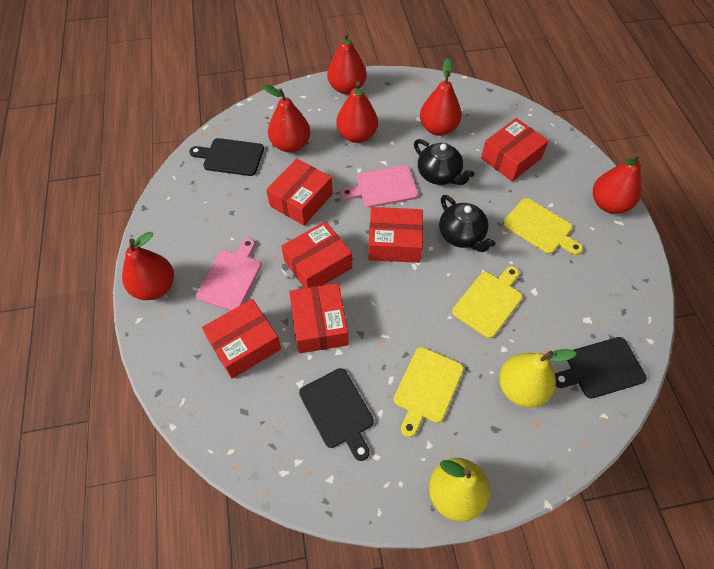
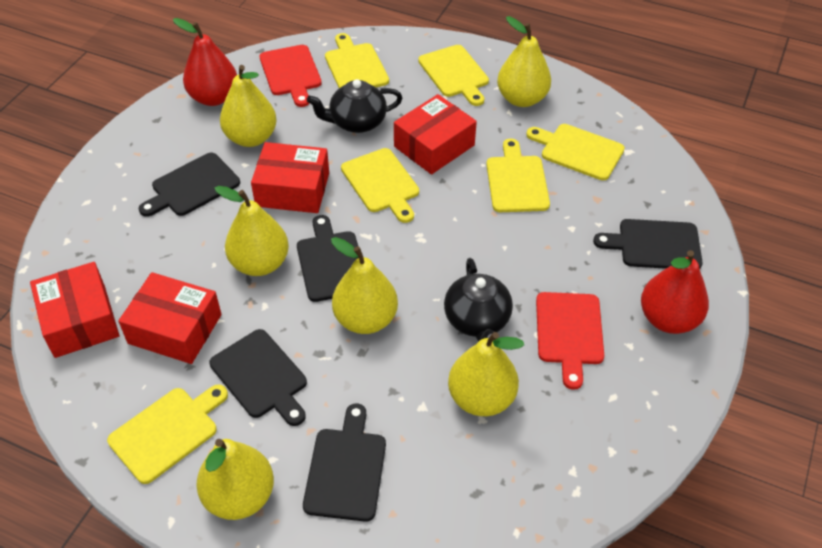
black cutting board: 3 -> 5
pink cutting board: 2 -> 0
red box: 6 -> 4
red cutting board: 0 -> 2
red pear: 6 -> 2
yellow cutting board: 3 -> 6
yellow pear: 2 -> 6

